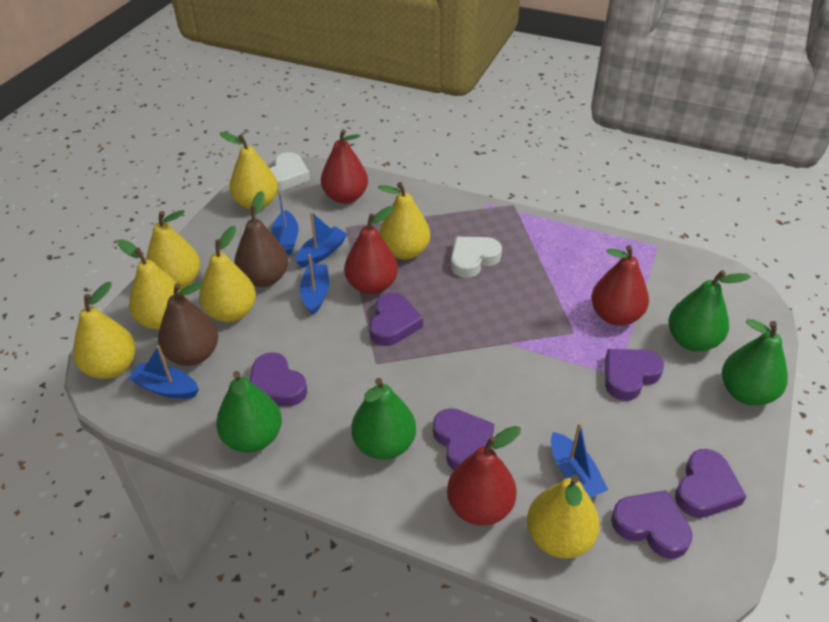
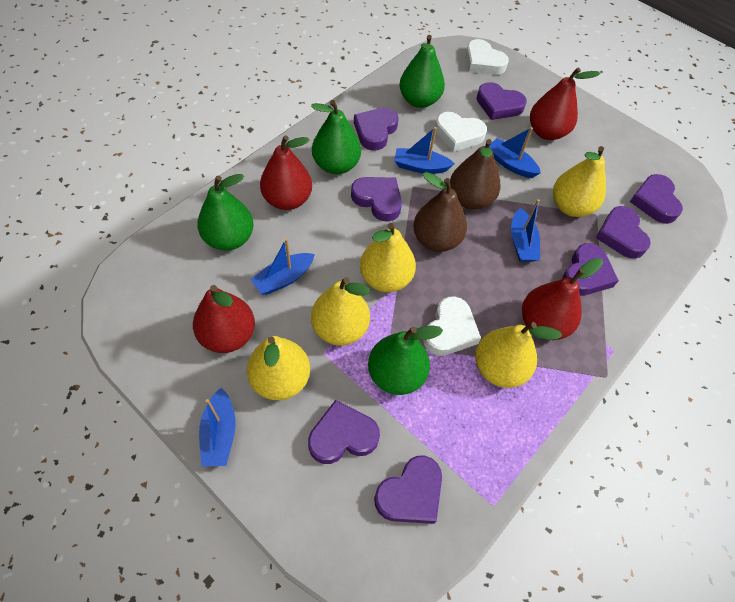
purple heart: 6 -> 8
white heart: 2 -> 3
yellow pear: 7 -> 5

